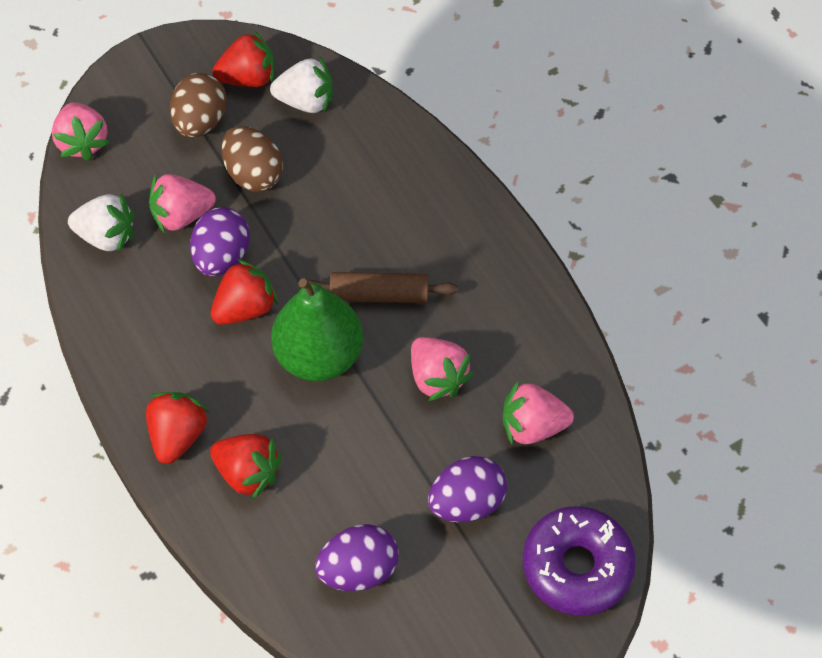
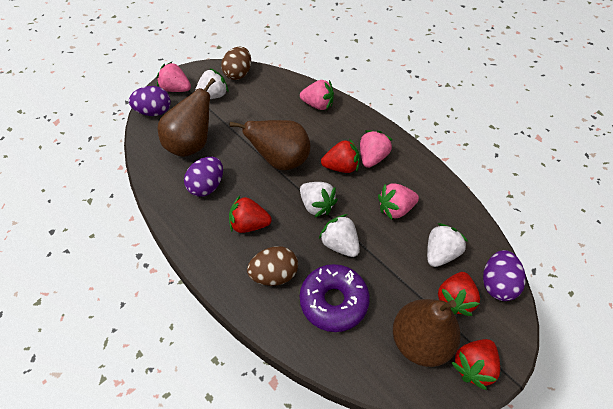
brown pear: 0 -> 3
brown rolling pin: 1 -> 0
green pear: 1 -> 0
white strawberry: 2 -> 4

